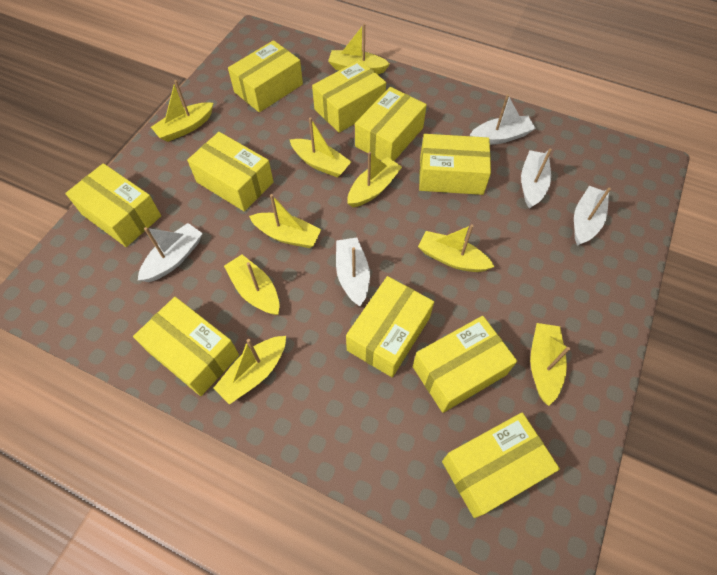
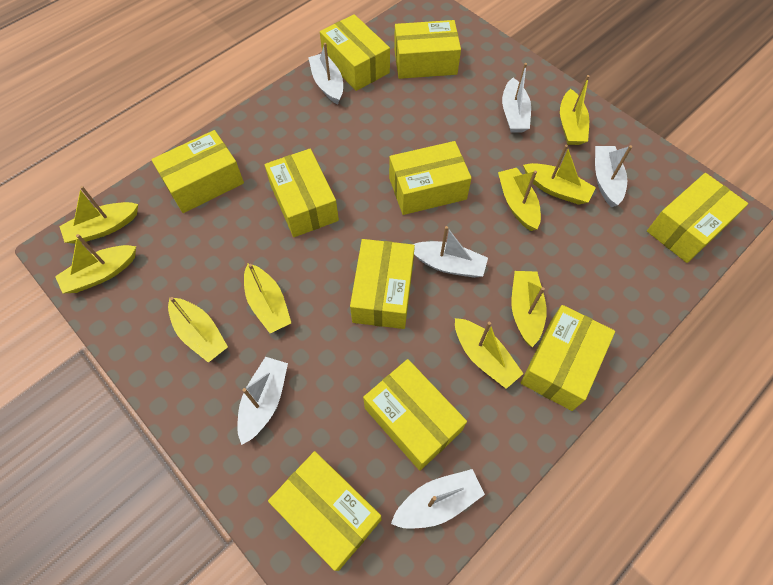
white boat: 5 -> 6

